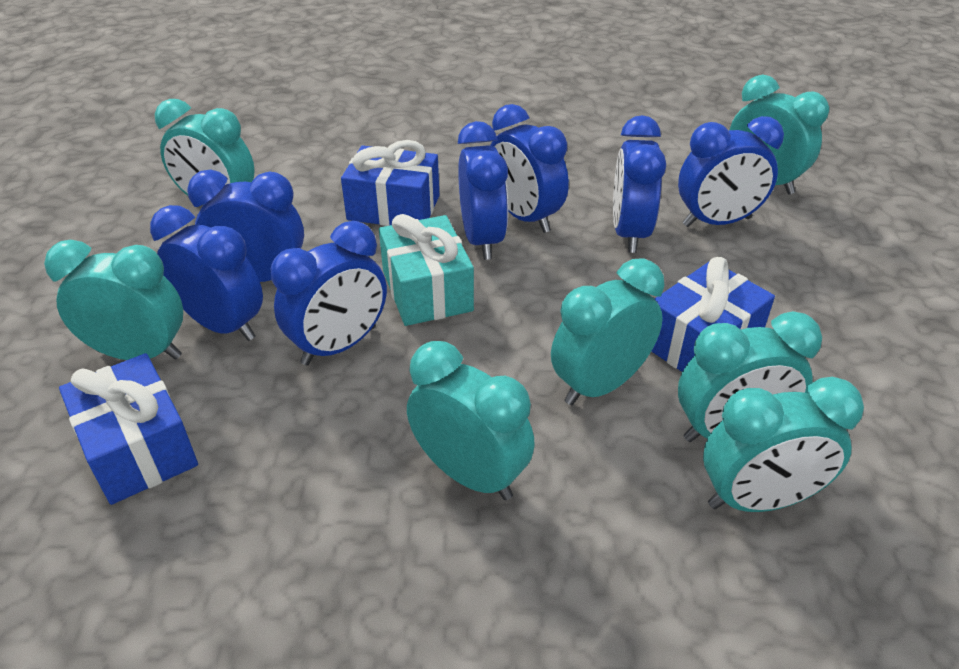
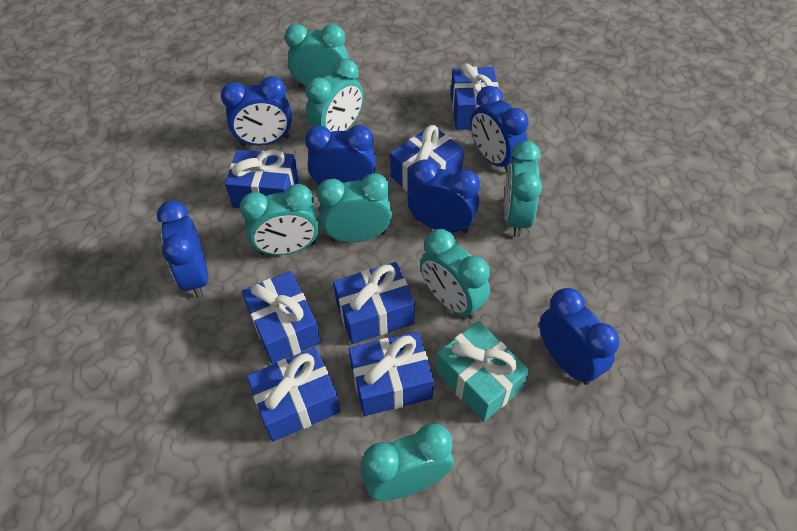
blue clock: 7 -> 6
blue gift: 3 -> 7

